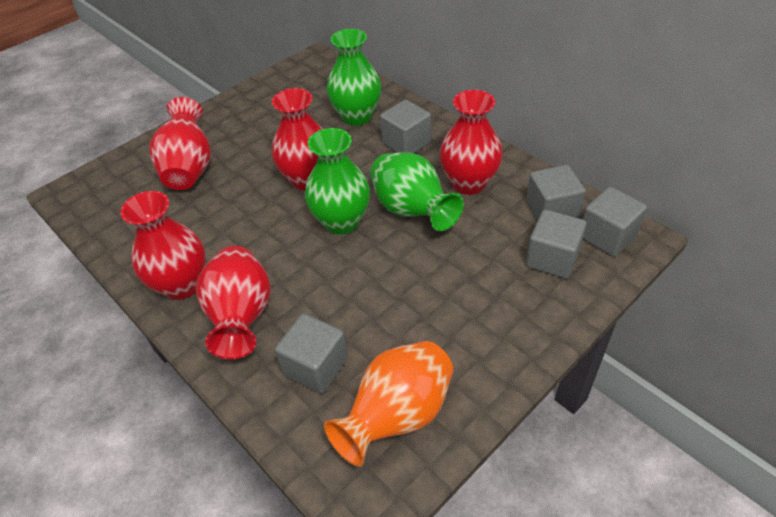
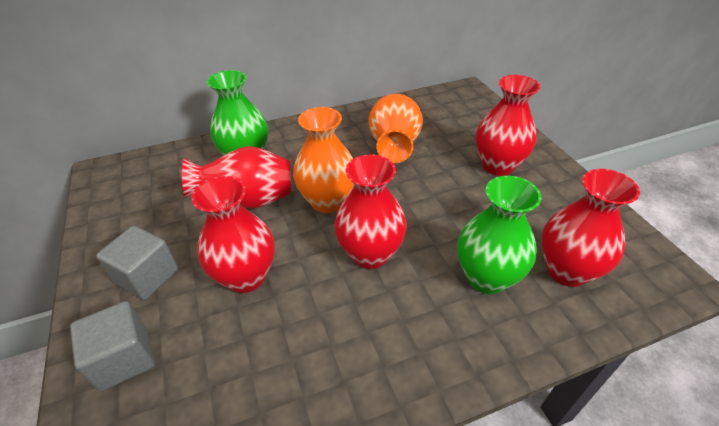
green vase: 3 -> 2
grey cube: 5 -> 2
orange vase: 1 -> 2

